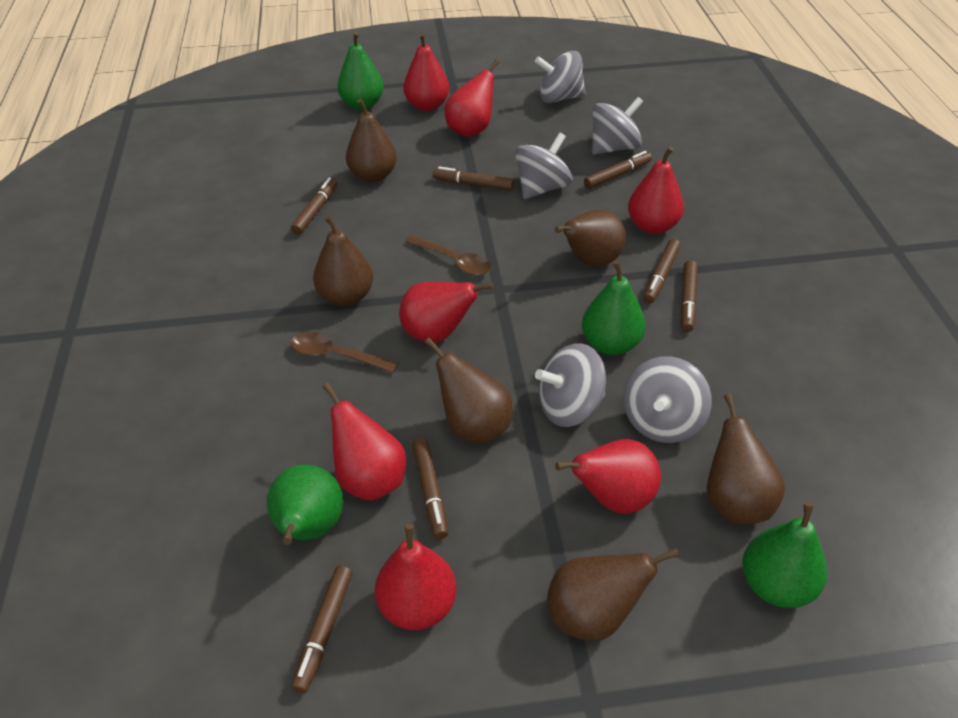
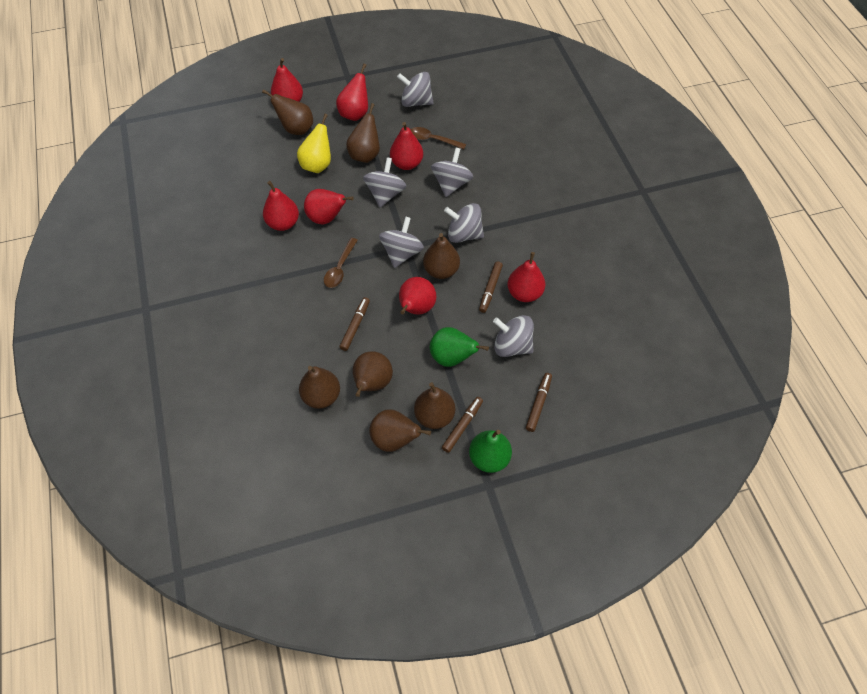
brown marker: 7 -> 4
brown pear: 6 -> 7
green pear: 4 -> 2
grey spinning top: 5 -> 6
yellow pear: 0 -> 1

